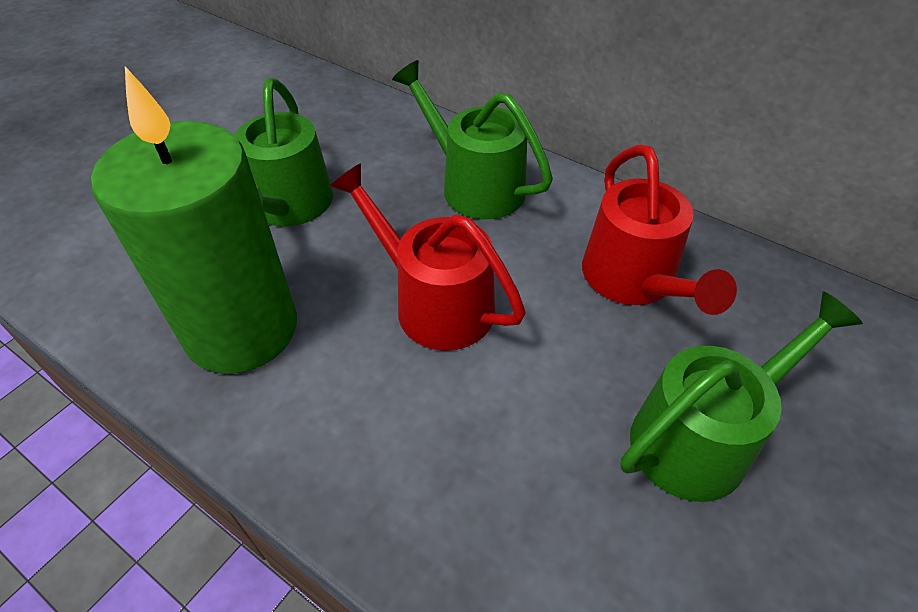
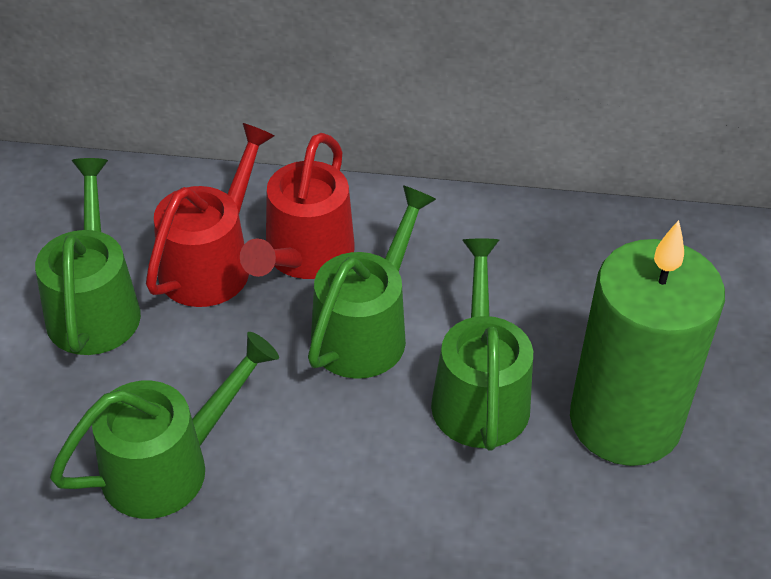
green watering can: 3 -> 4

